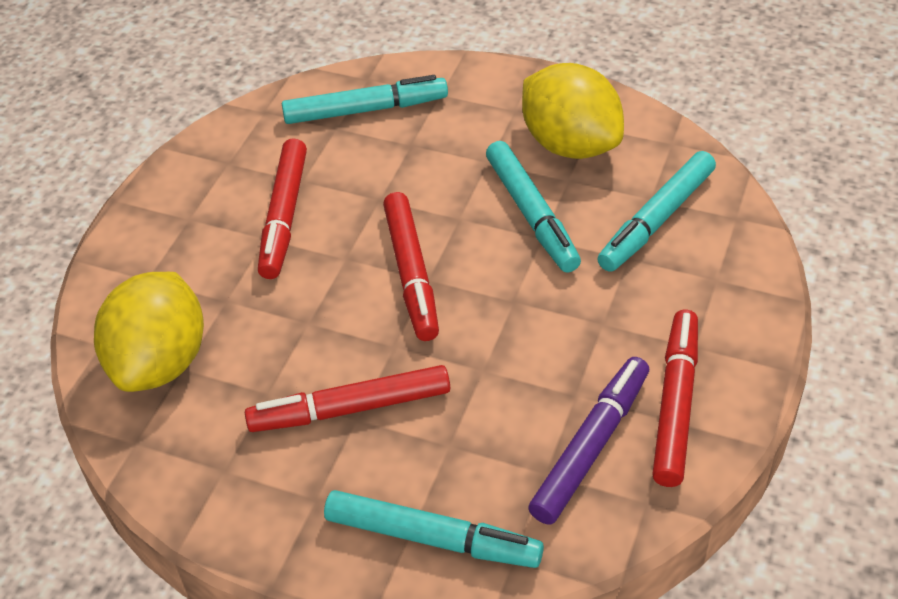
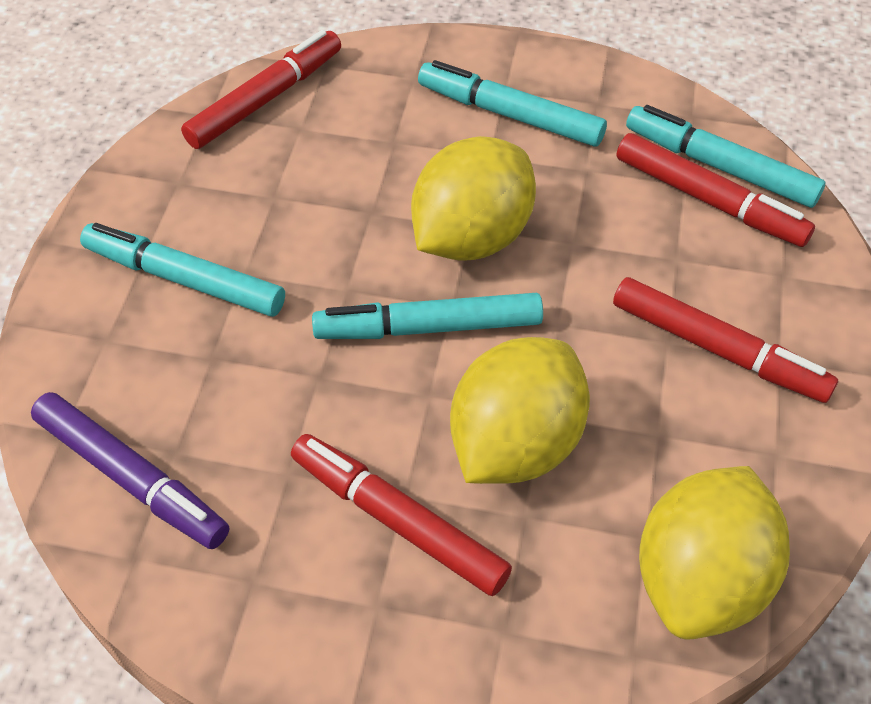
yellow lemon: 2 -> 3

